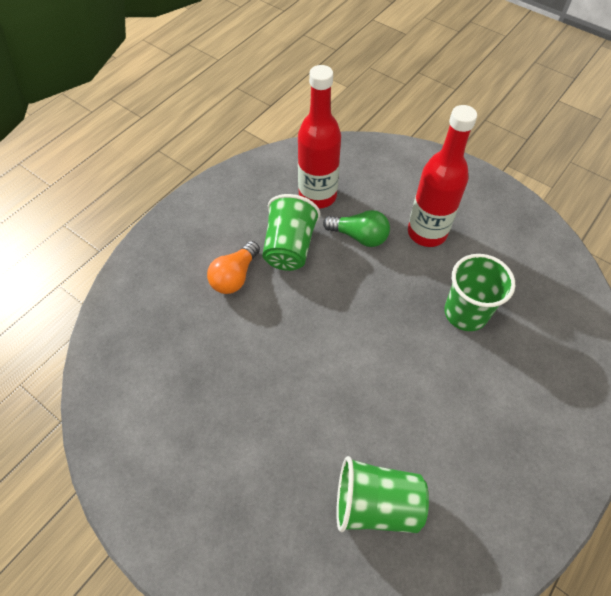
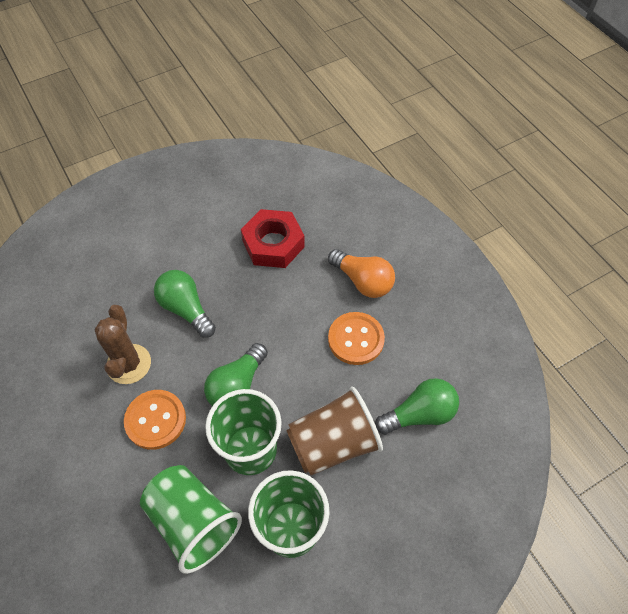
brown cactus: 0 -> 1
brown cup: 0 -> 1
green light bulb: 1 -> 3
orange button: 0 -> 2
red bottle: 2 -> 0
red nut: 0 -> 1

